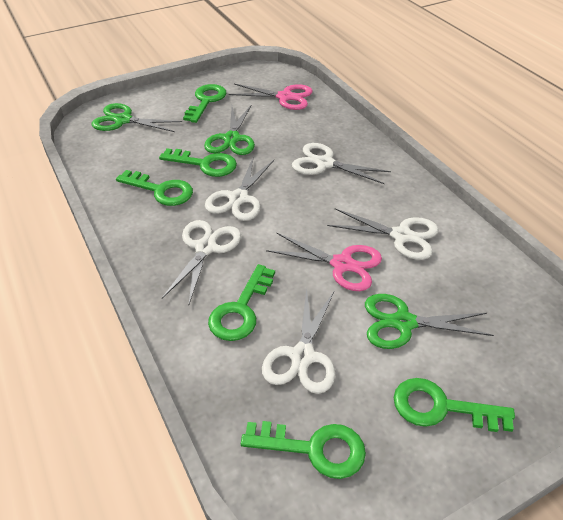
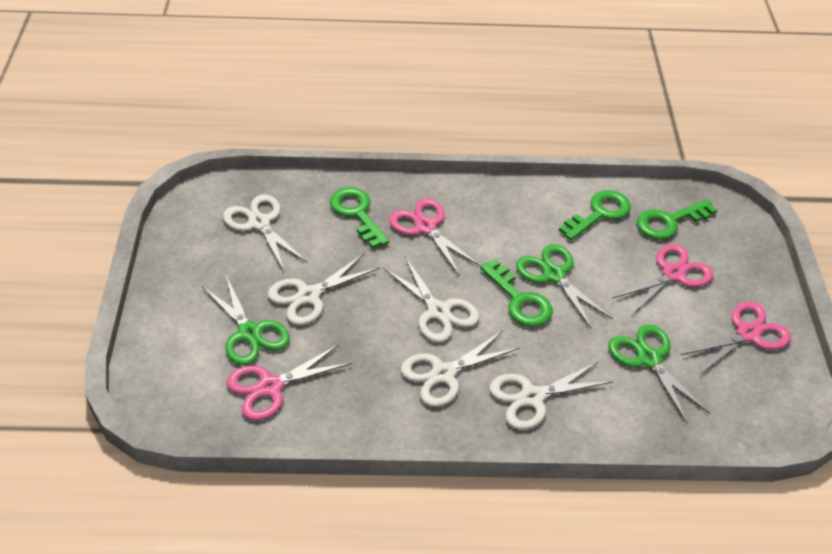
green key: 6 -> 4
pink scissors: 2 -> 4

